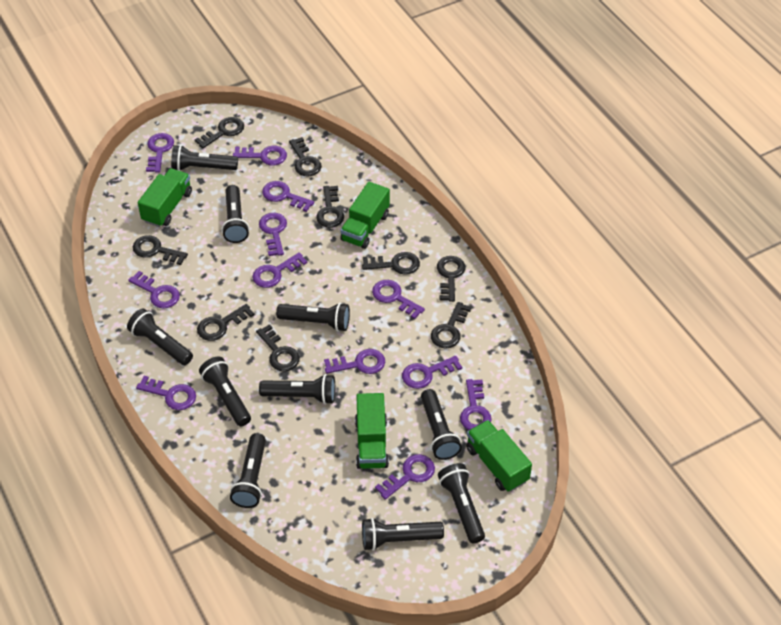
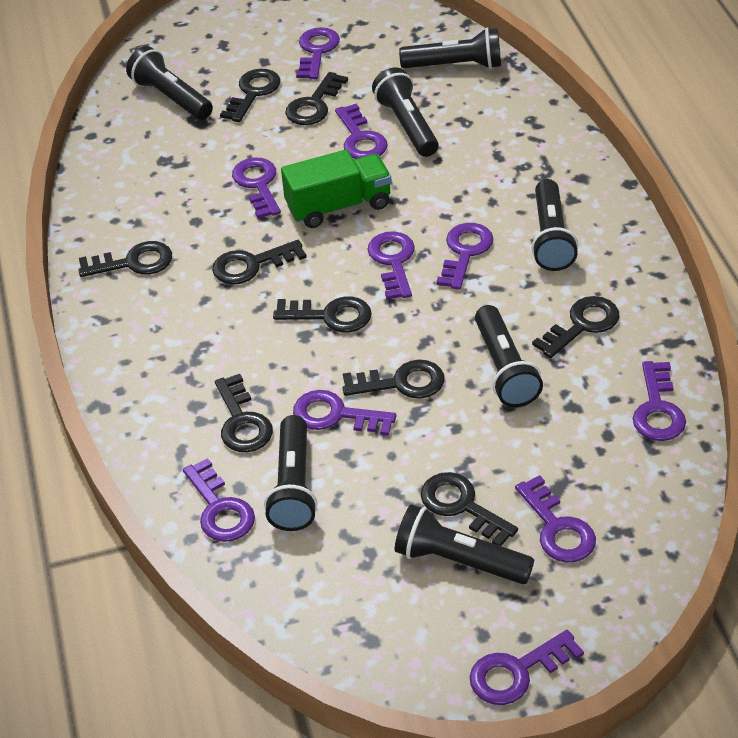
black flashlight: 10 -> 7
green truck: 4 -> 1
purple key: 12 -> 10

